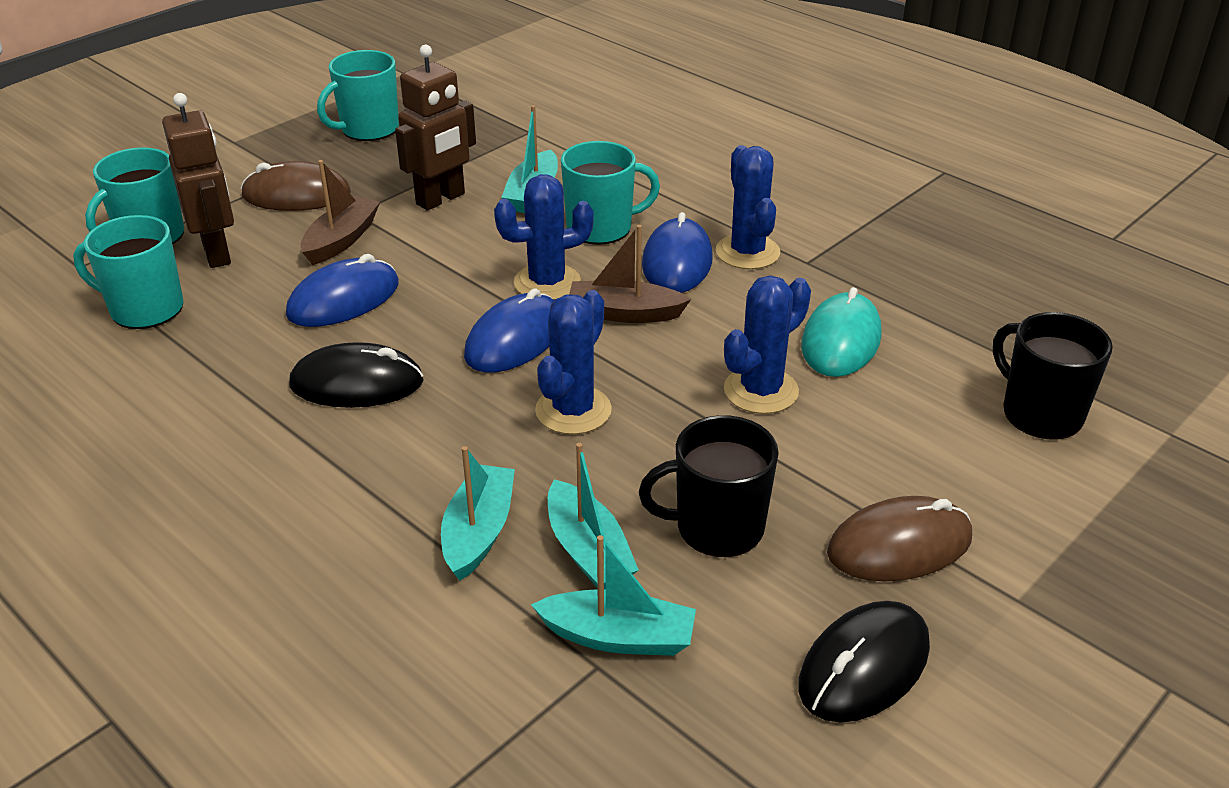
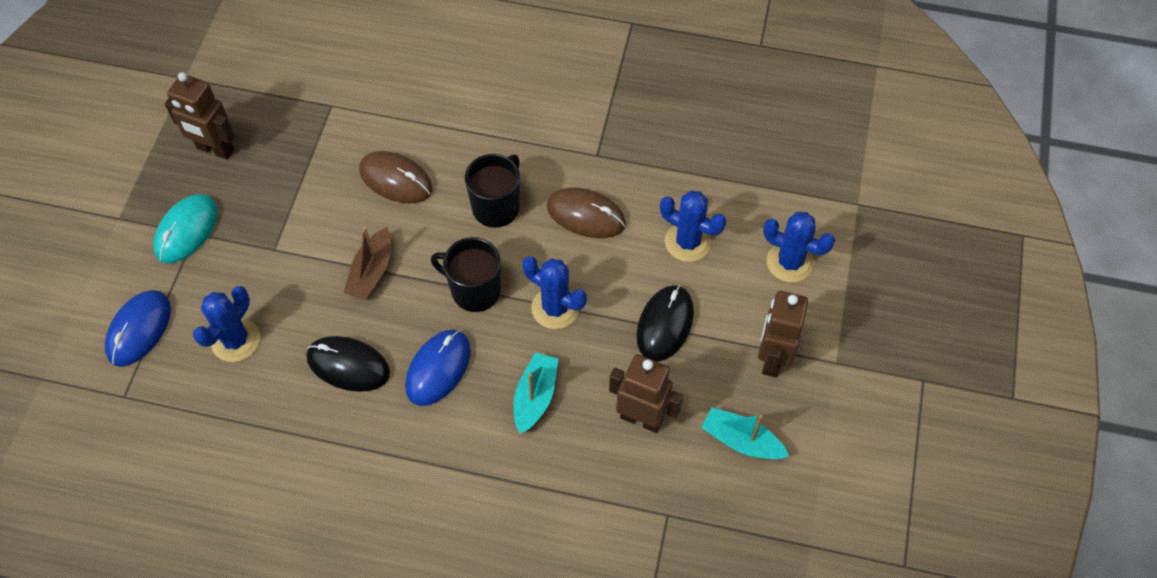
blue mouse: 3 -> 2
brown boat: 2 -> 1
brown robot: 2 -> 3
turquoise boat: 4 -> 2
turquoise mug: 4 -> 0

